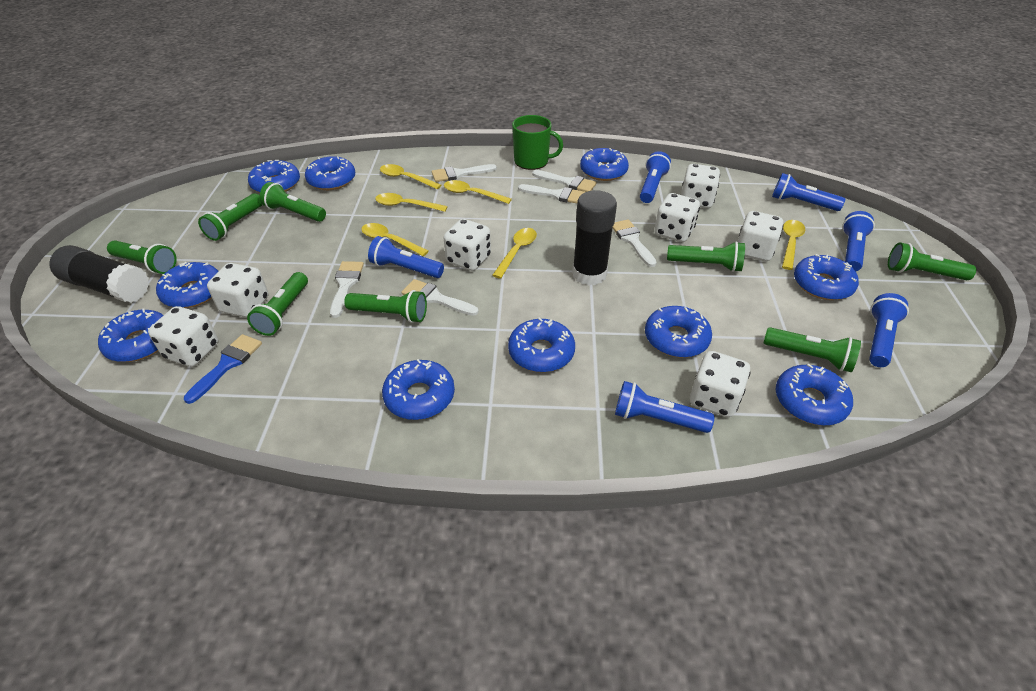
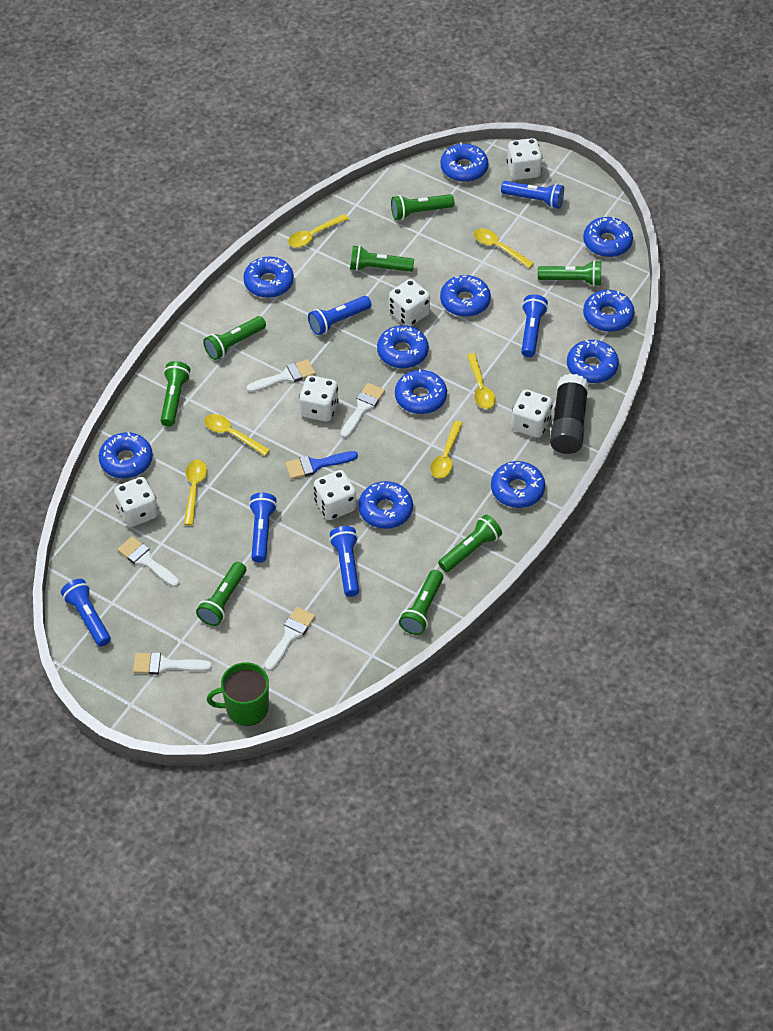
black glue stick: 2 -> 1
blue donut: 10 -> 11
white brush: 6 -> 5
white dice: 7 -> 6

